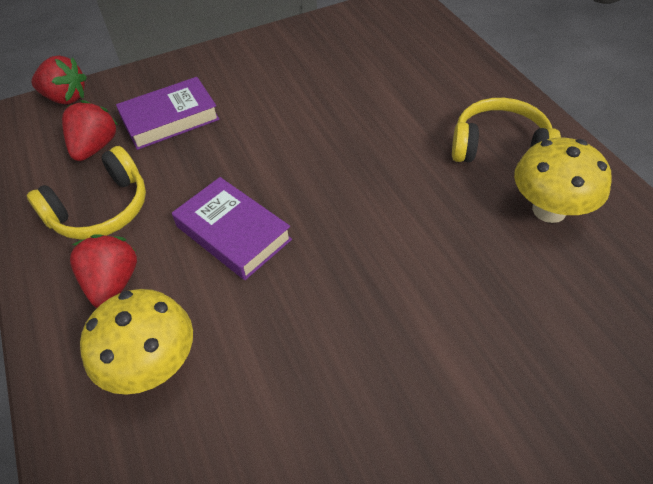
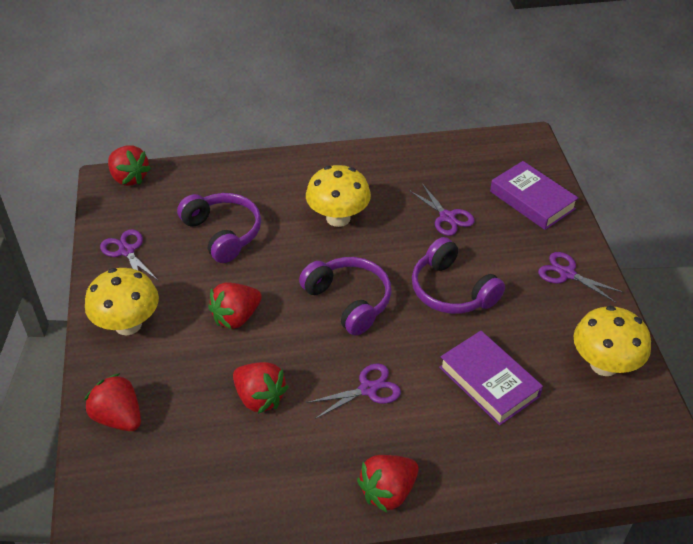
purple headphones: 0 -> 3
purple scissors: 0 -> 4
red strawberry: 3 -> 5
yellow headphones: 2 -> 0
yellow mushroom: 2 -> 3

